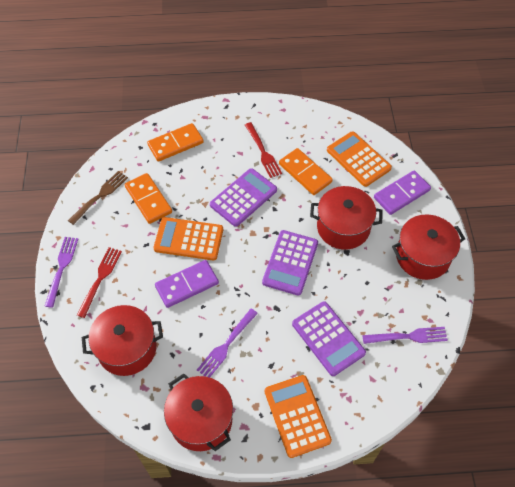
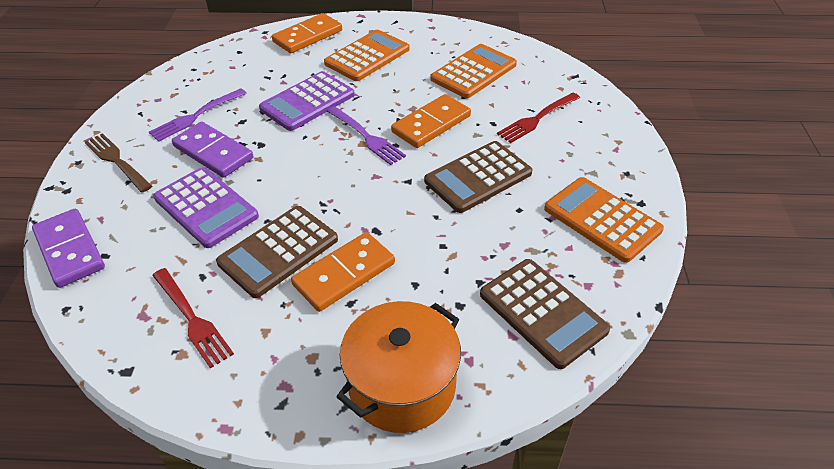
brown calculator: 0 -> 3
orange pot: 0 -> 1
purple calculator: 3 -> 2
purple fork: 3 -> 2
red pot: 4 -> 0

